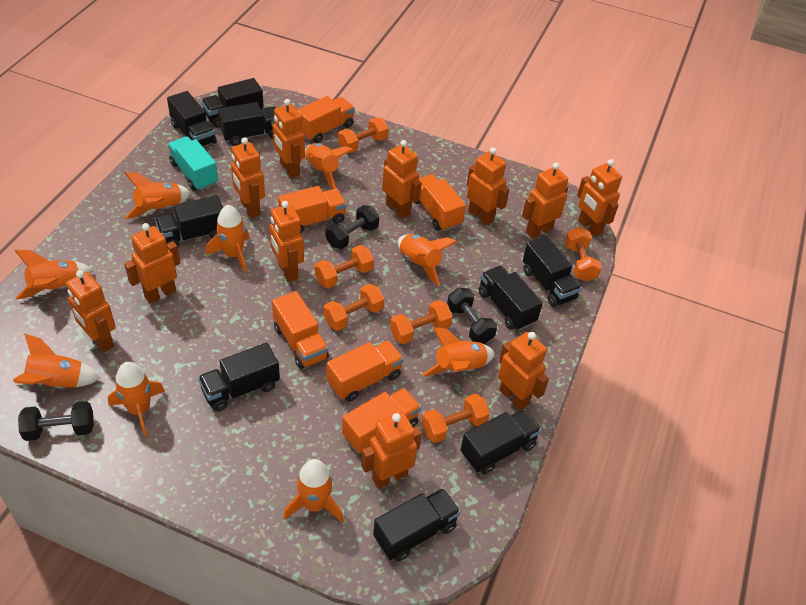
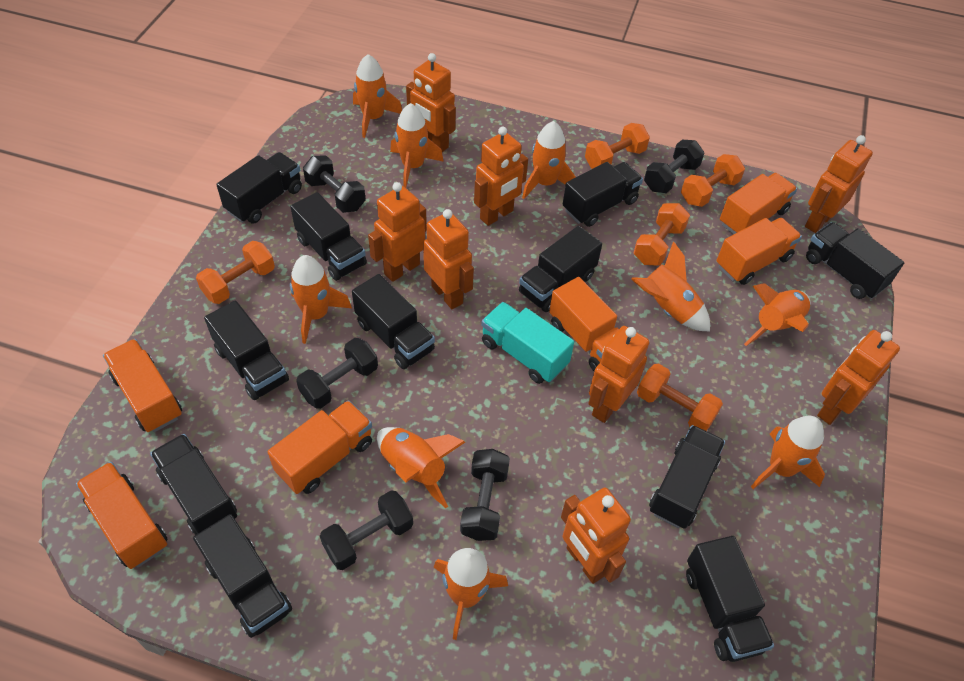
black dumbbell: 3 -> 5
black truck: 9 -> 11
orange dumbbell: 6 -> 5
orange robot: 11 -> 8

